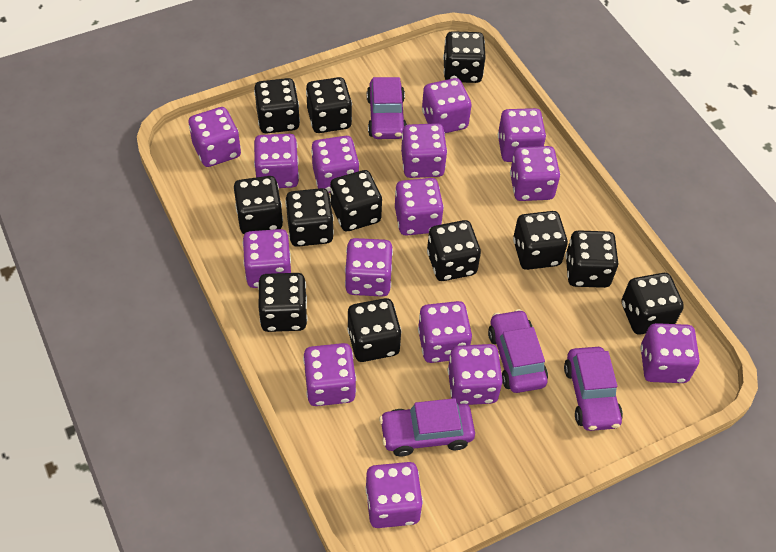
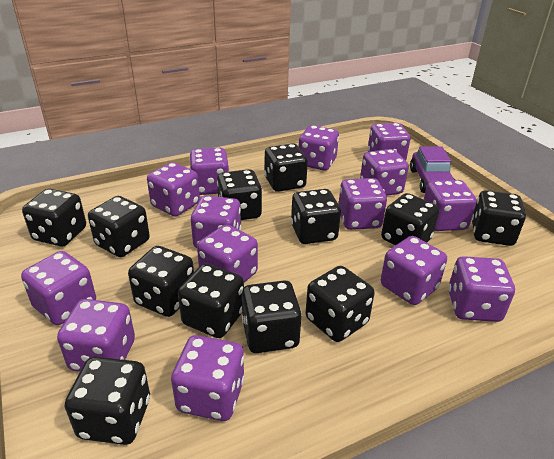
purple car: 4 -> 1
purple dice: 15 -> 14

